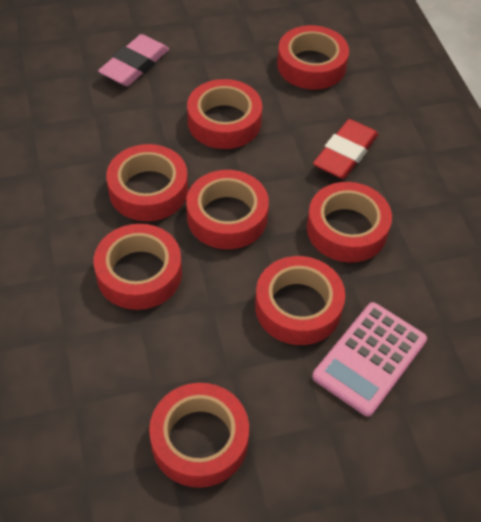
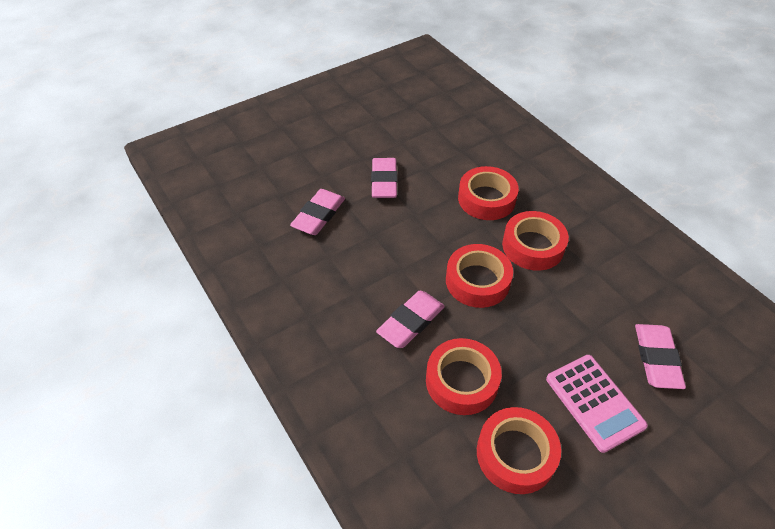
pink eraser: 1 -> 4
red eraser: 1 -> 0
red tape: 8 -> 5

